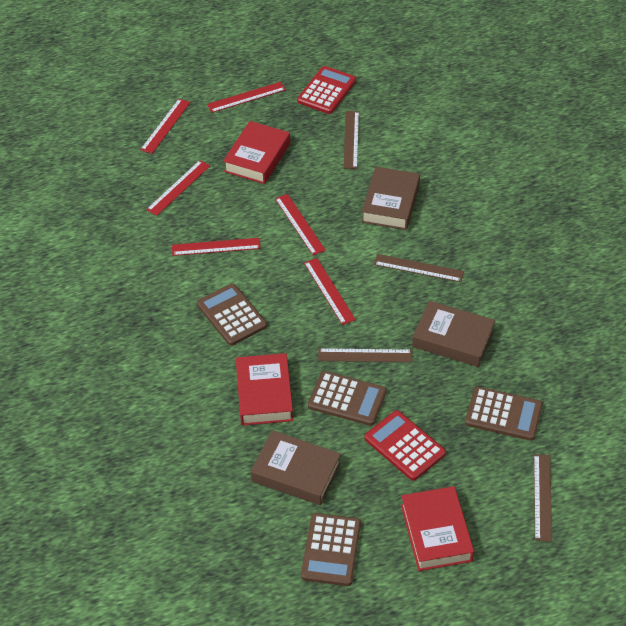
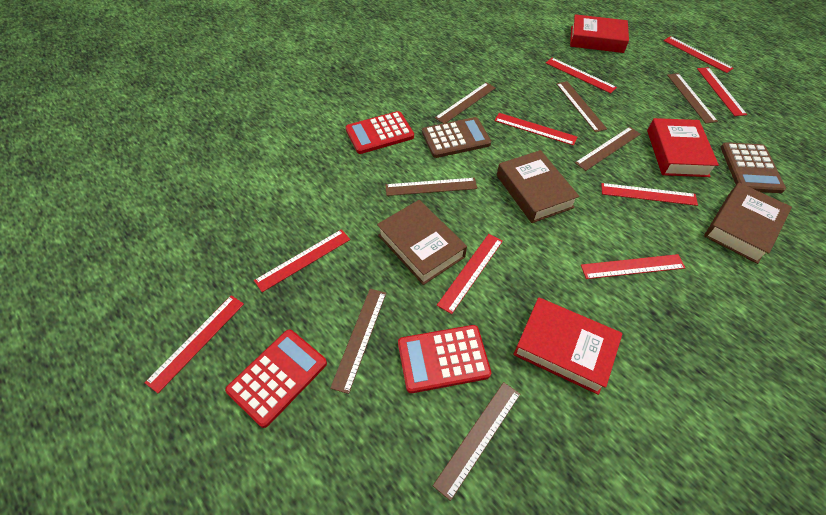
brown calculator: 4 -> 2
brown ruler: 4 -> 7
red calculator: 2 -> 3
red ruler: 6 -> 9

